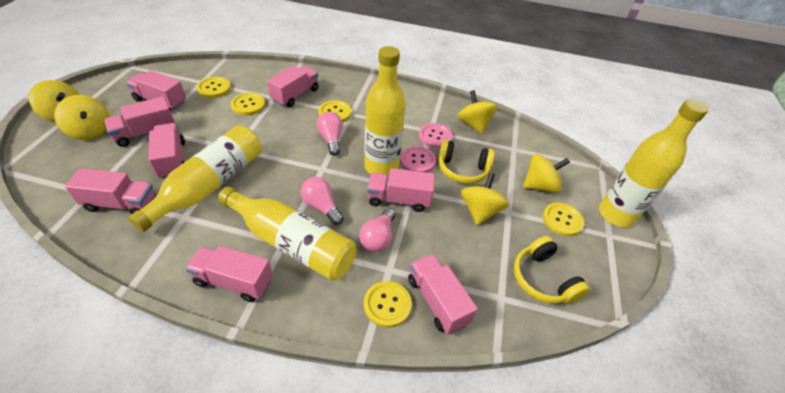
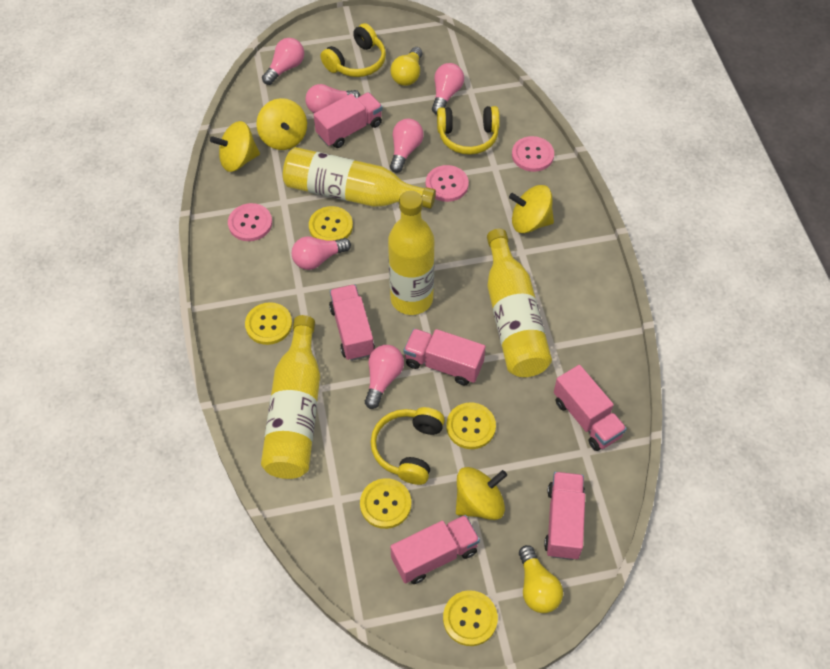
pink button: 2 -> 3
pink light bulb: 3 -> 6
pink truck: 8 -> 6
yellow headphones: 2 -> 3
yellow light bulb: 0 -> 2
yellow spinning top: 5 -> 4

